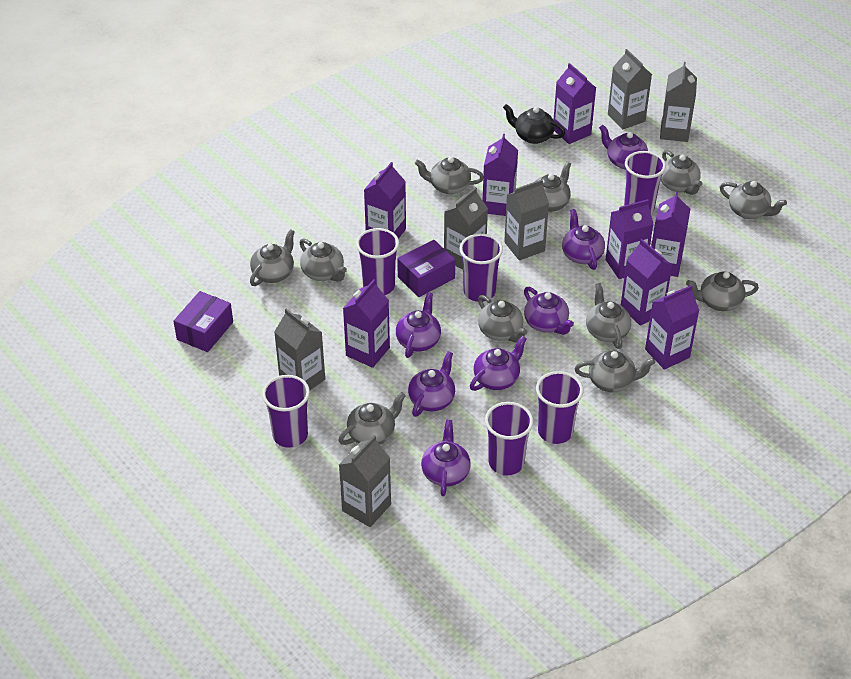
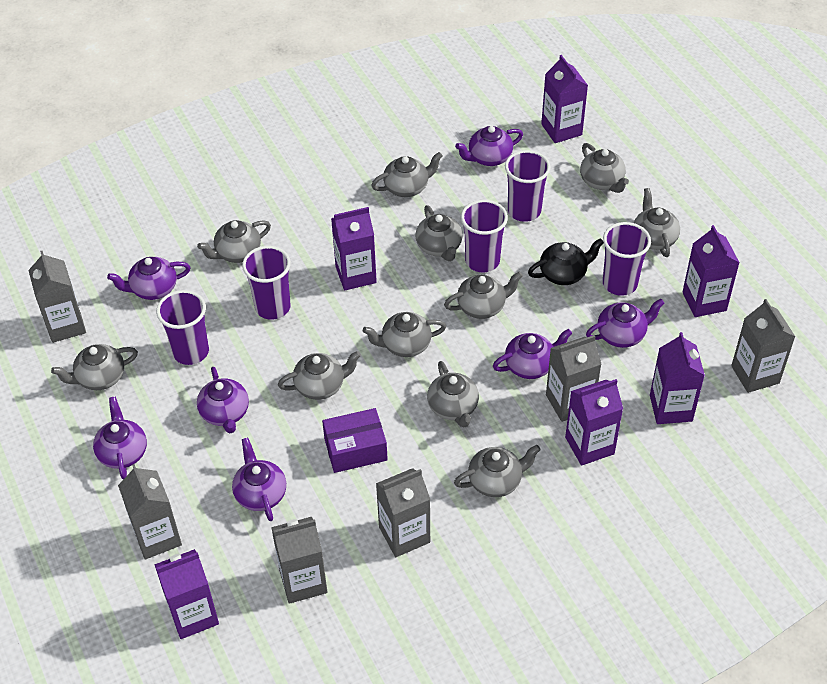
purple box: 2 -> 1
purple carton: 8 -> 6
purple cup: 6 -> 5

